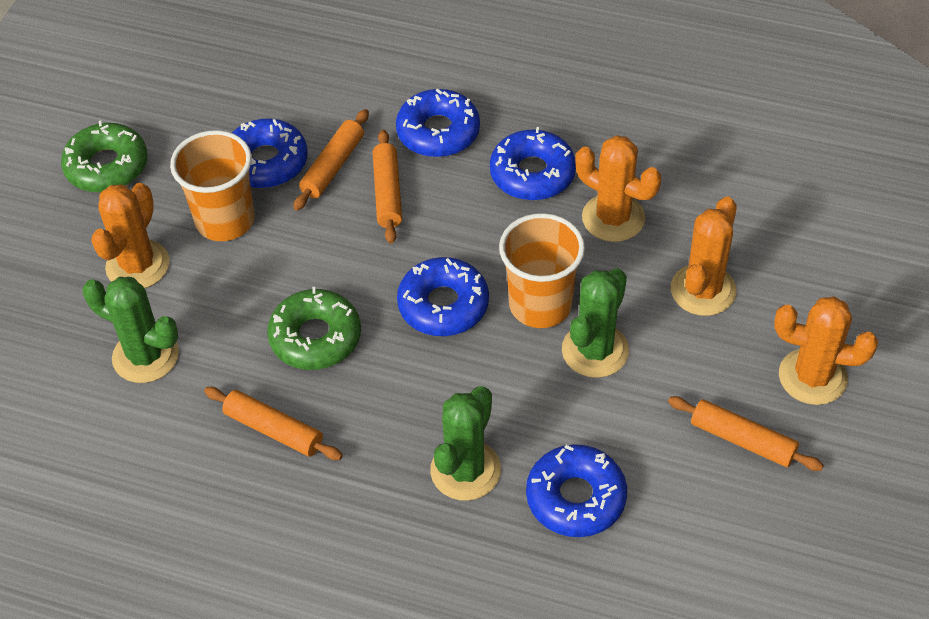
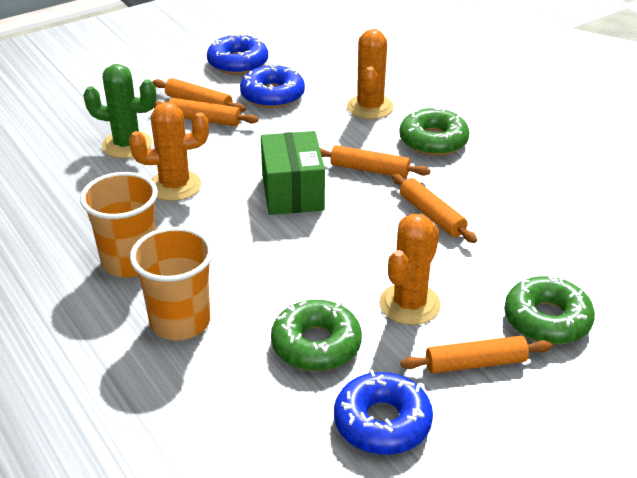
blue donut: 5 -> 3
green box: 0 -> 1
green cactus: 3 -> 1
green donut: 2 -> 3
orange cactus: 4 -> 3
orange rolling pin: 4 -> 5

